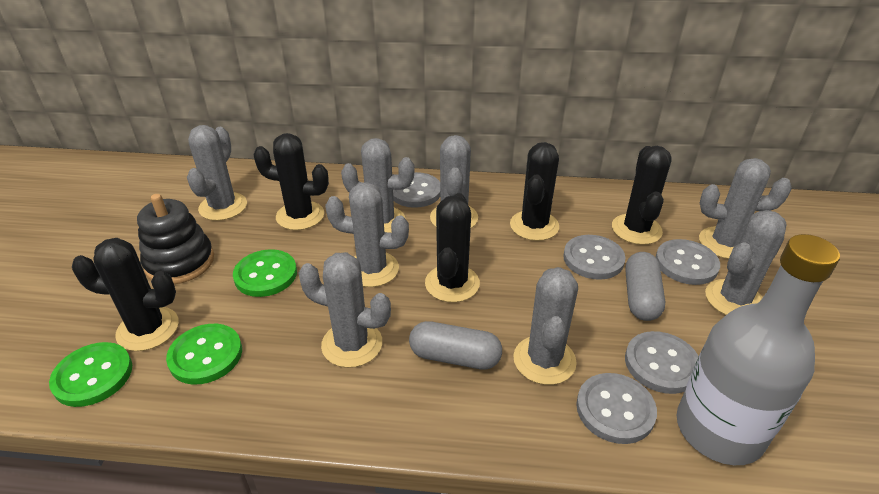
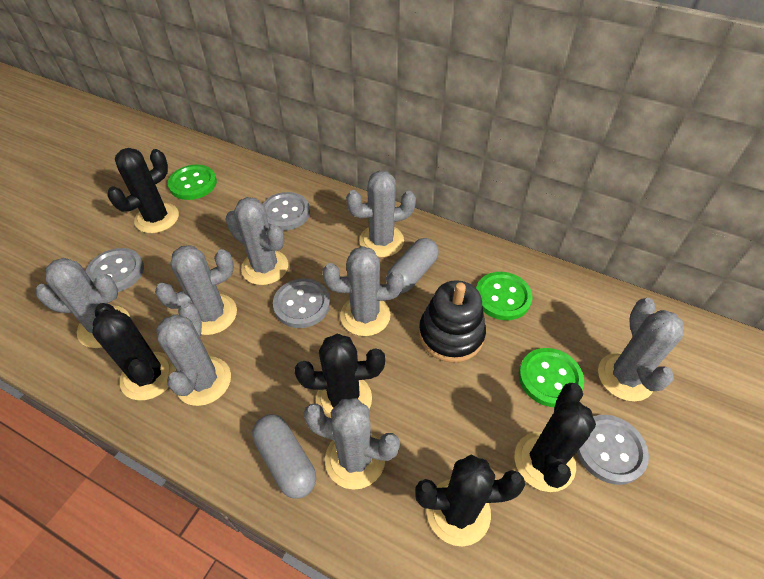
grey bottle: 1 -> 0
grey button: 5 -> 4

